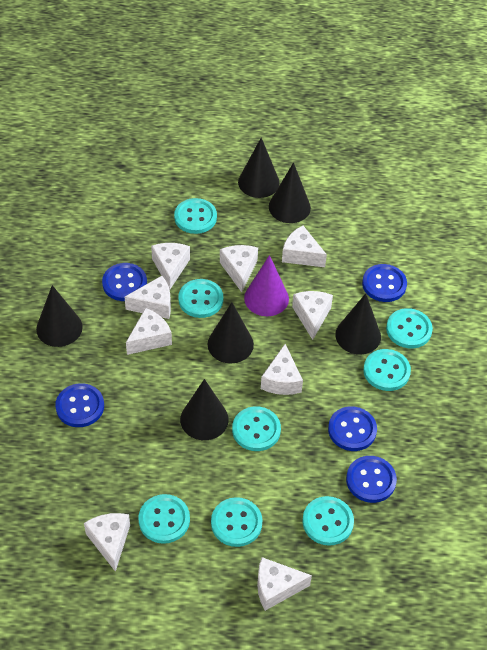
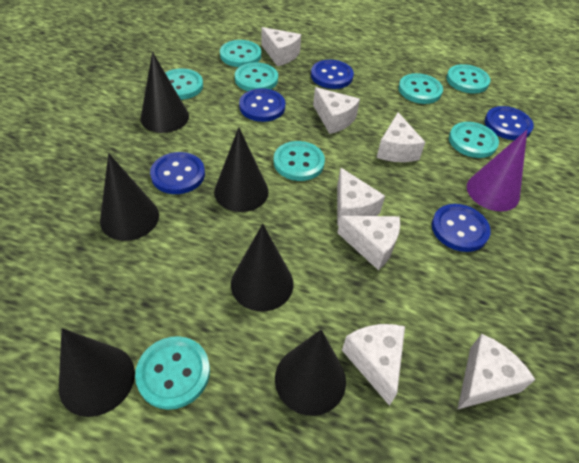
white cheese: 9 -> 7

